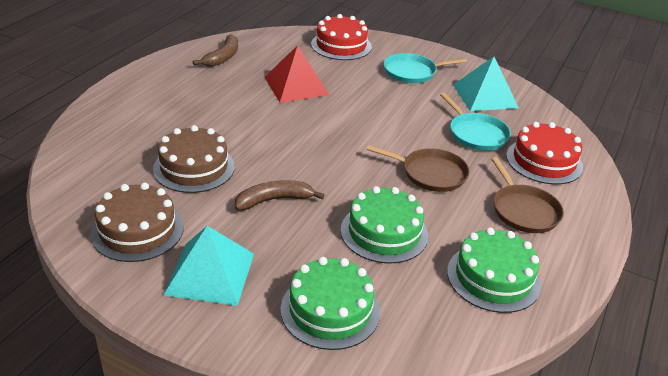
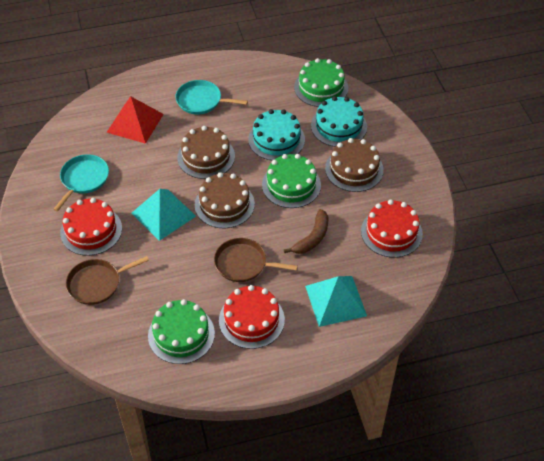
brown banana: 2 -> 1
brown cake: 2 -> 3
red cake: 2 -> 3
turquoise cake: 0 -> 2

